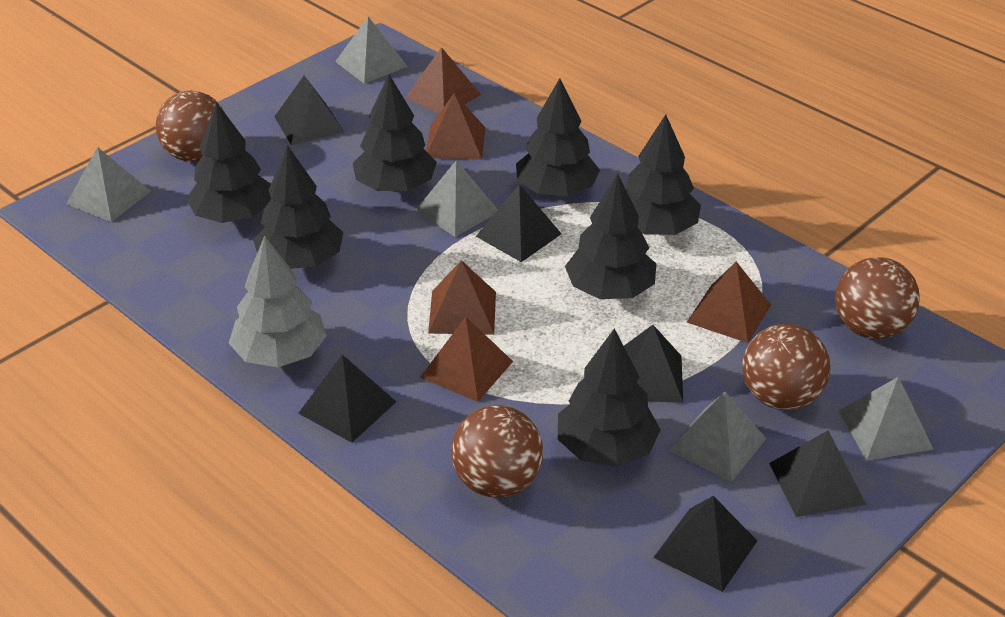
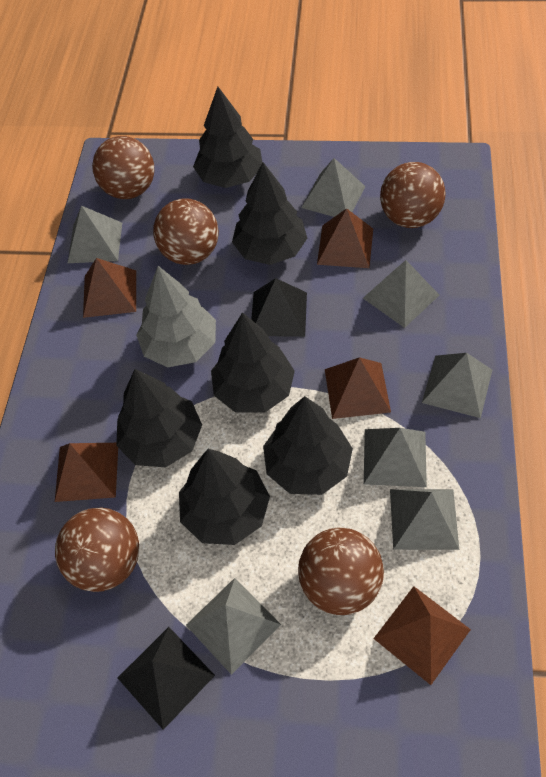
black pyramid: 6 -> 2
black tree: 7 -> 6
brown ball: 4 -> 5
grey pyramid: 5 -> 7

